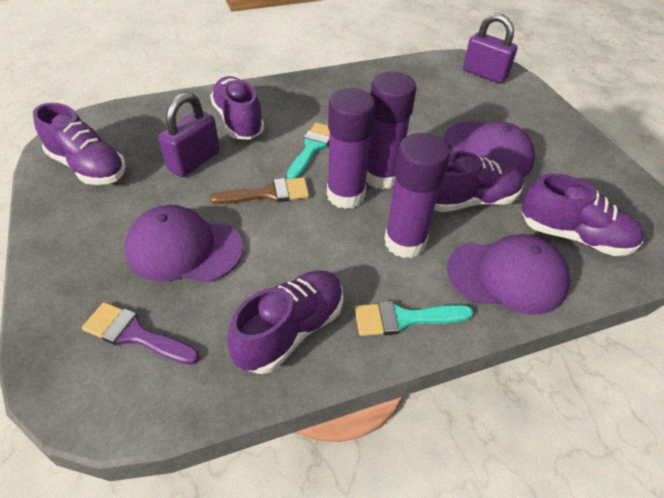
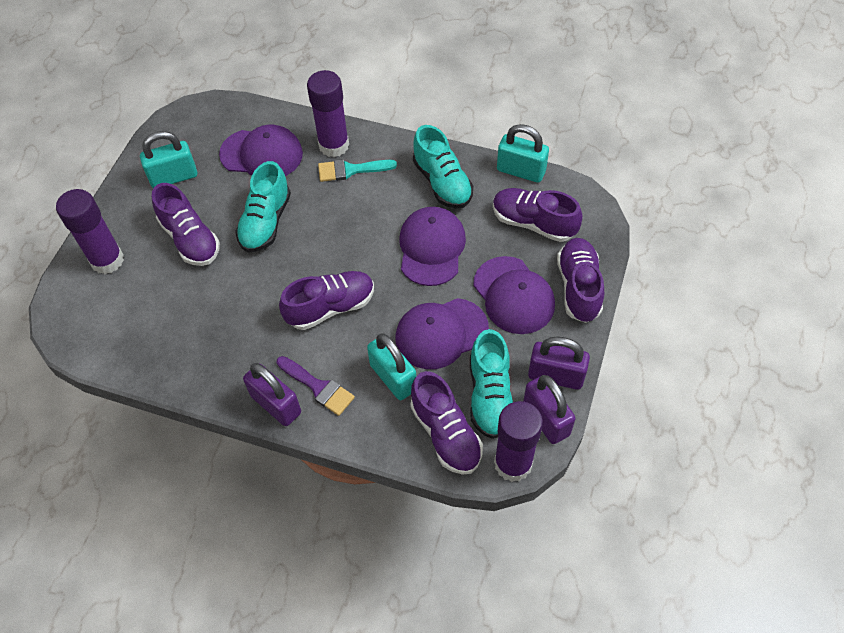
brown brush: 1 -> 0
purple cap: 3 -> 4
purple padlock: 2 -> 3
turquoise brush: 2 -> 1
turquoise padlock: 0 -> 3
turquoise shoe: 0 -> 3

